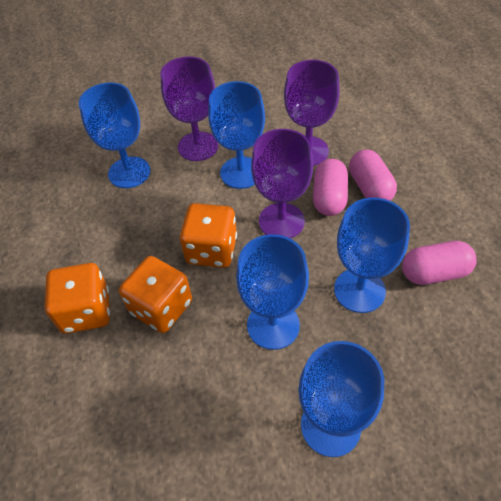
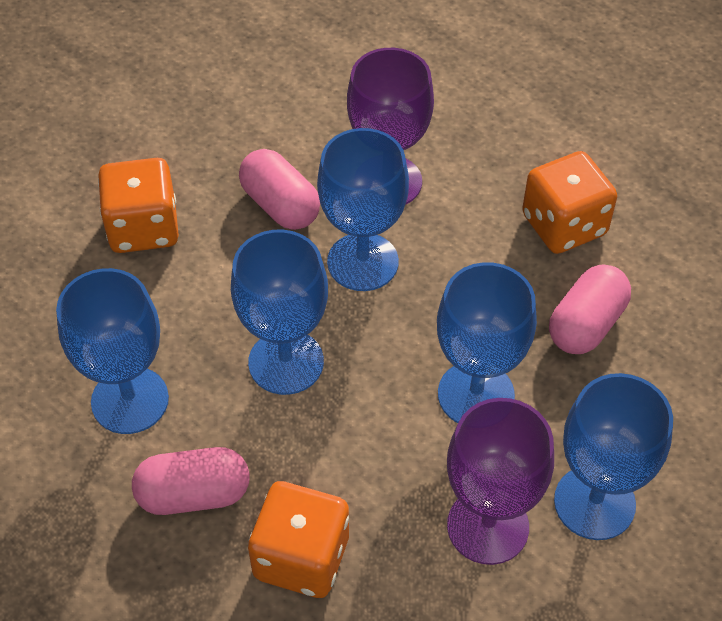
purple goblet: 3 -> 2

